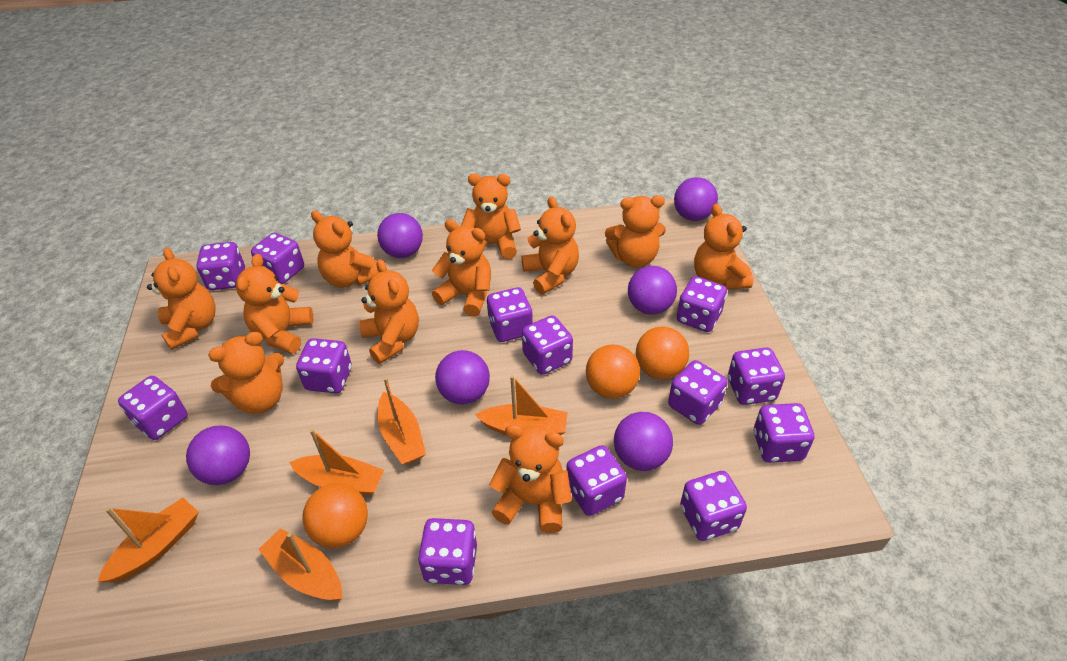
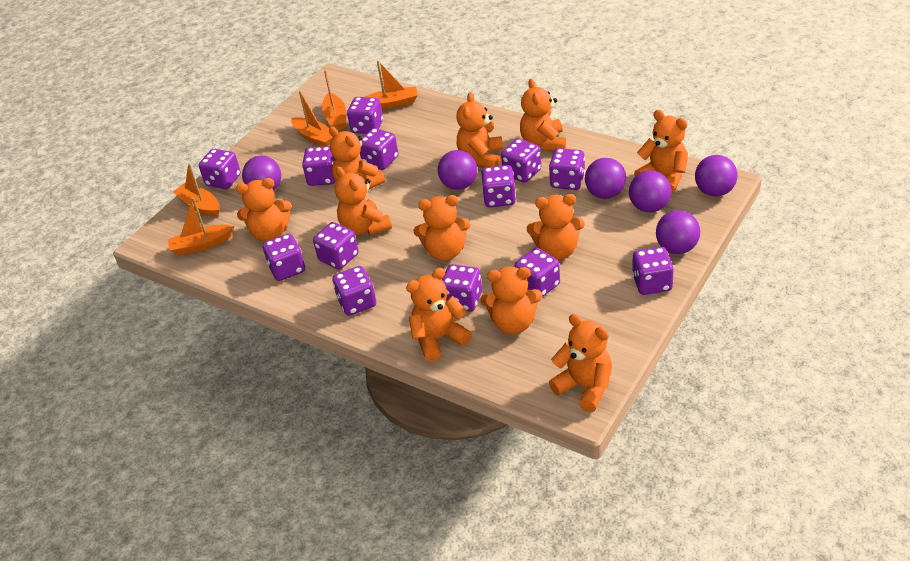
orange ball: 3 -> 0

